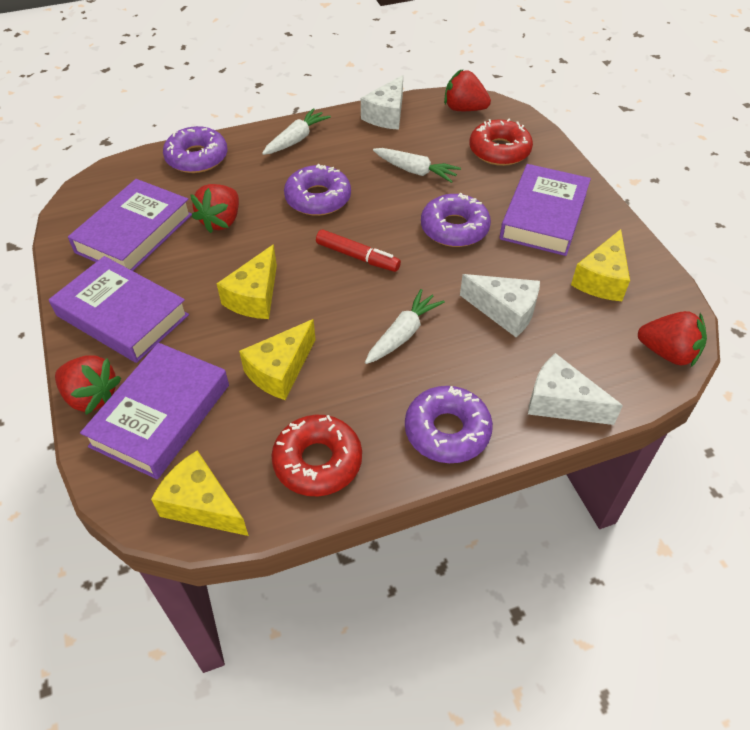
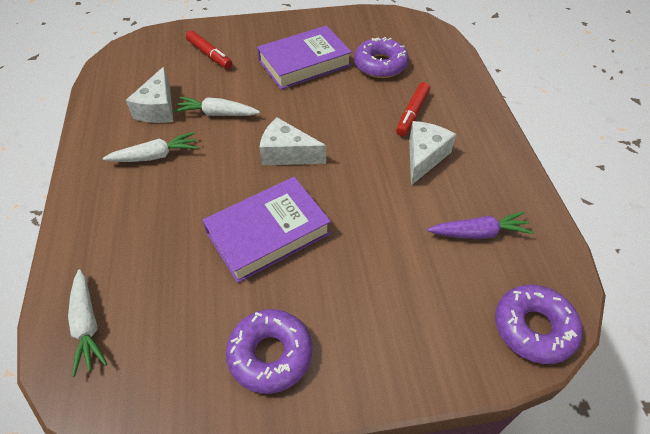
purple book: 4 -> 2
purple carrot: 0 -> 1
purple donut: 4 -> 3
red donut: 2 -> 0
red marker: 1 -> 2
red strawberry: 4 -> 0
yellow cheese: 4 -> 0

